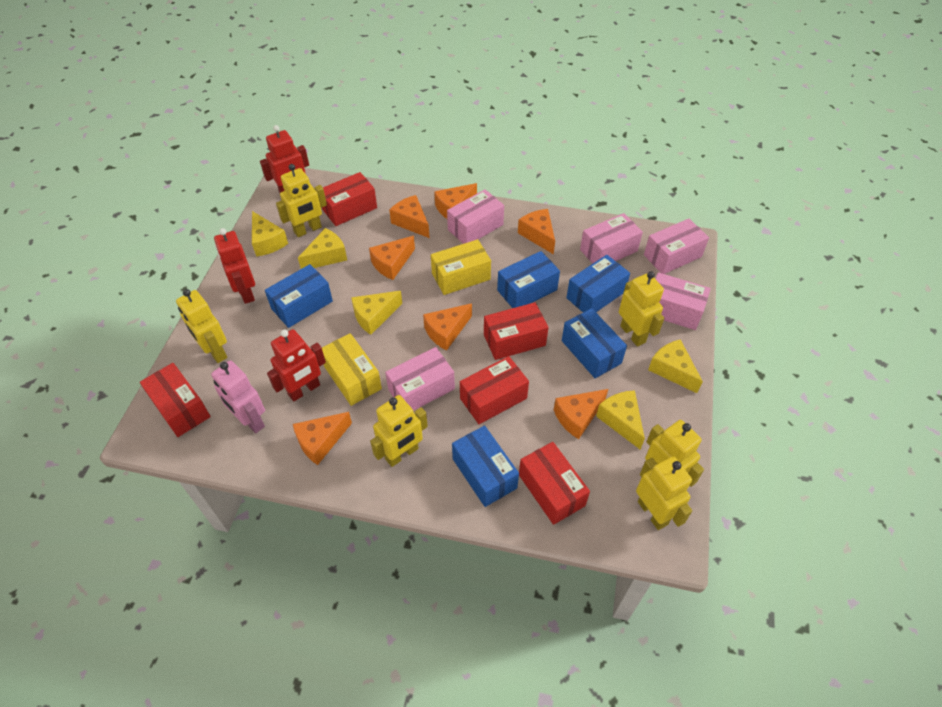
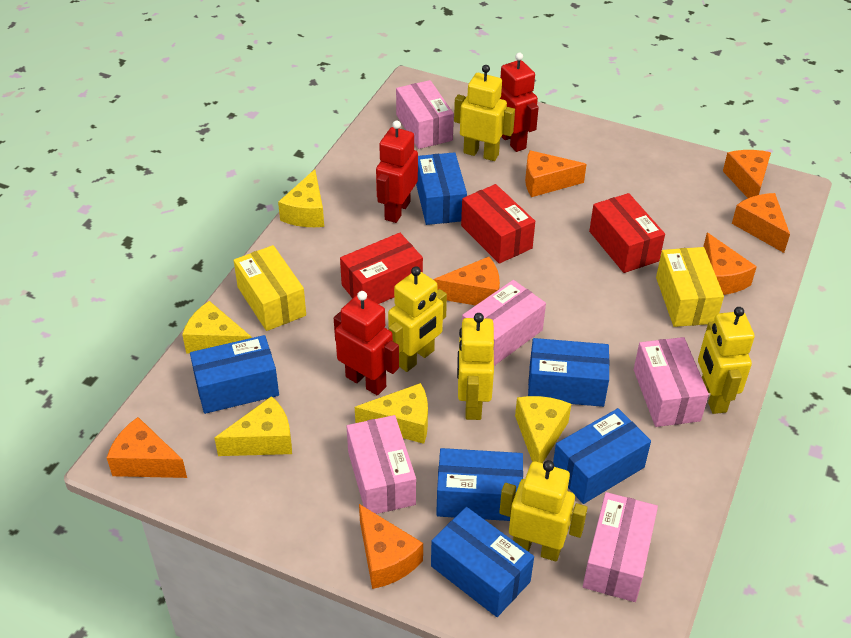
blue box: 5 -> 6
pink robot: 1 -> 0
red box: 5 -> 3
yellow robot: 6 -> 5

